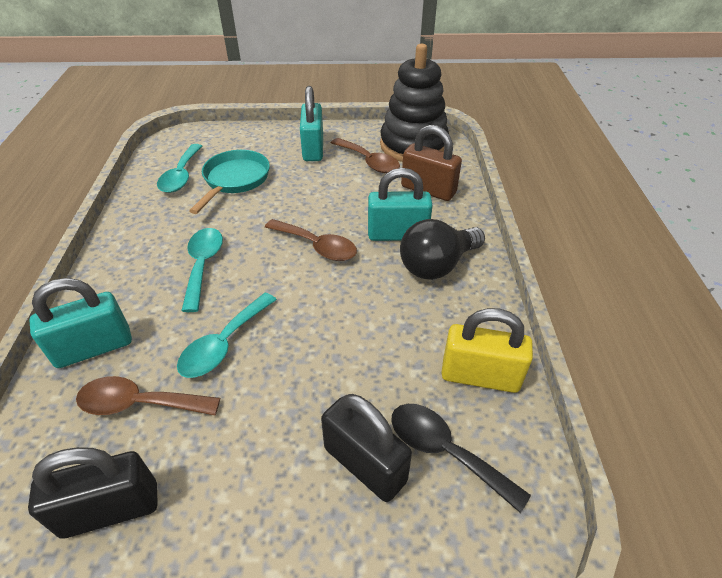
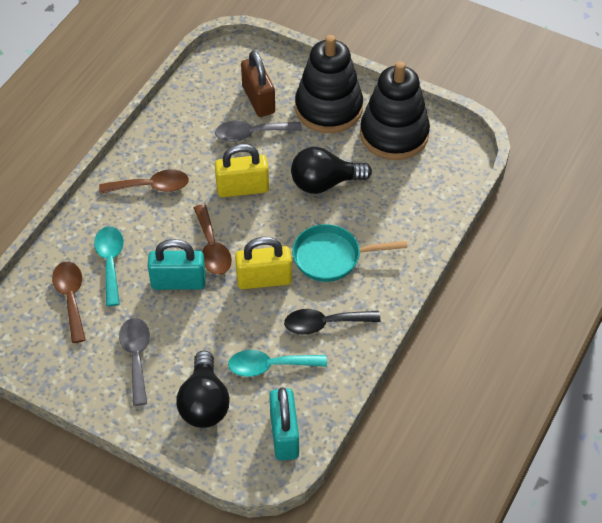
black light bulb: 1 -> 2
black padlock: 2 -> 0
black stacking toy: 1 -> 2
grey spoon: 0 -> 2
turquoise padlock: 3 -> 2
turquoise spoon: 3 -> 2
yellow padlock: 1 -> 2

